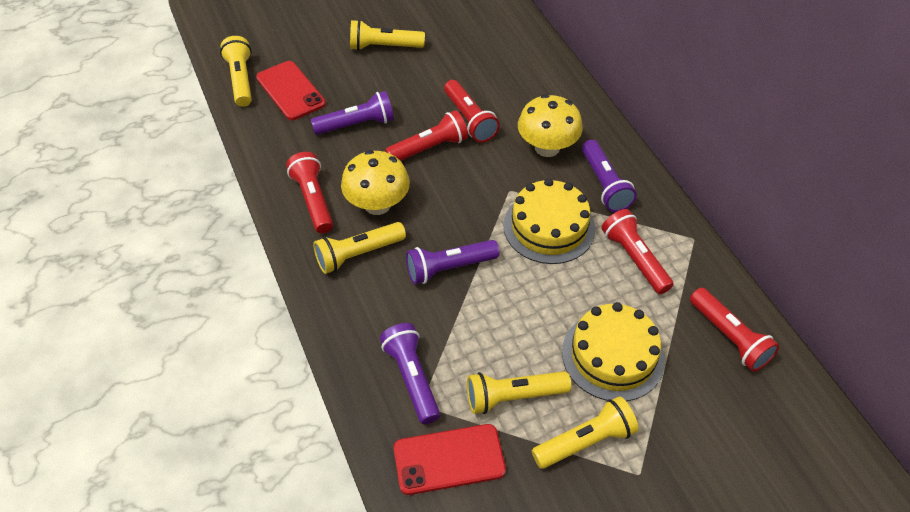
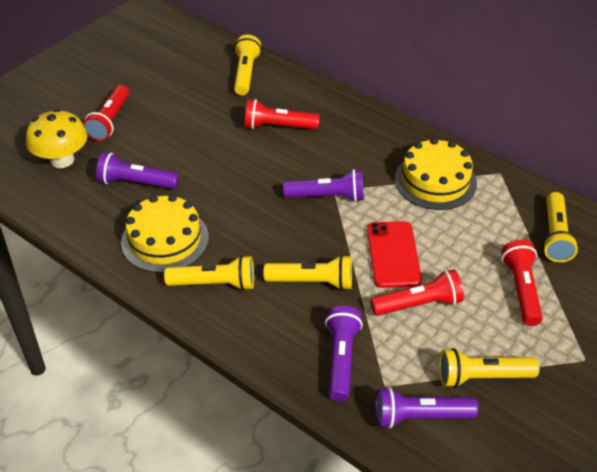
red flashlight: 5 -> 4
red phone: 2 -> 1
yellow mushroom: 2 -> 1

